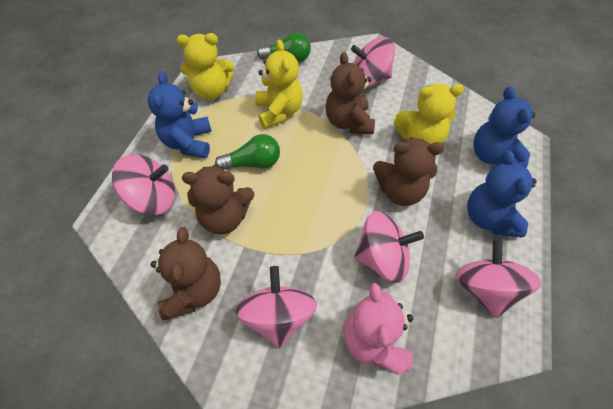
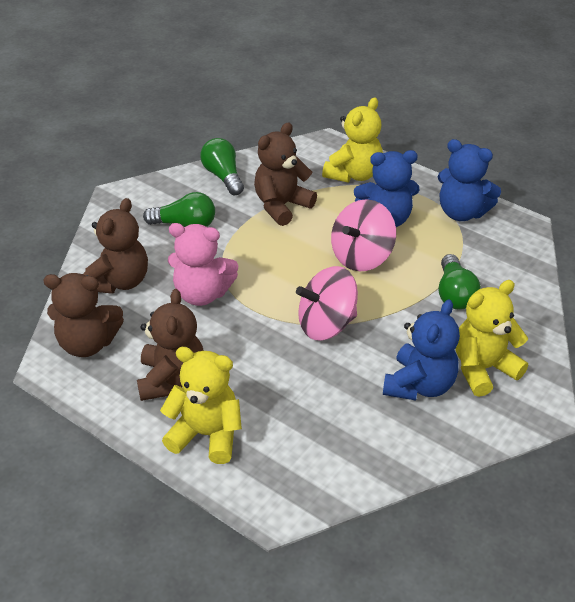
green light bulb: 2 -> 3
pink spinning top: 5 -> 2

